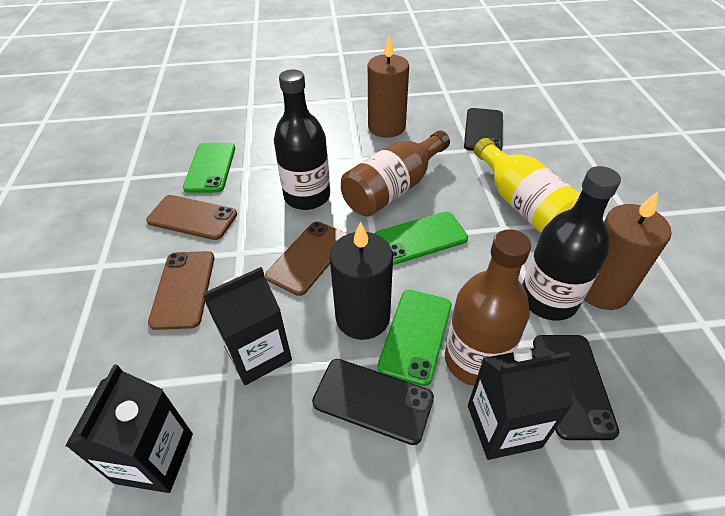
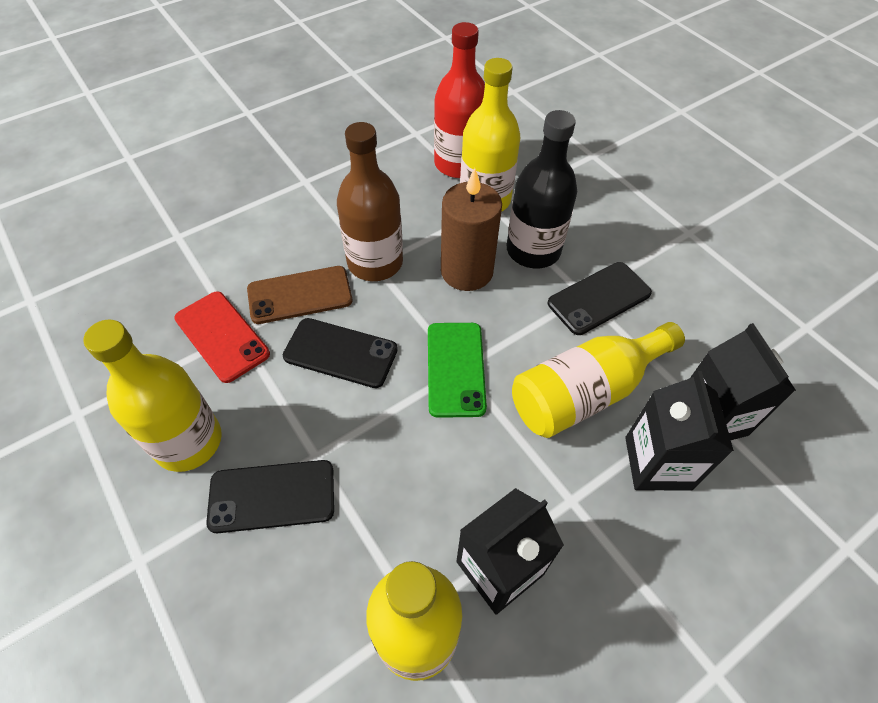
black bottle: 2 -> 1
black candle: 1 -> 0
brown bottle: 2 -> 1
brown candle: 2 -> 1
brown phone: 3 -> 1
green phone: 3 -> 1
red bottle: 0 -> 1
red phone: 0 -> 1
yellow bottle: 1 -> 4

